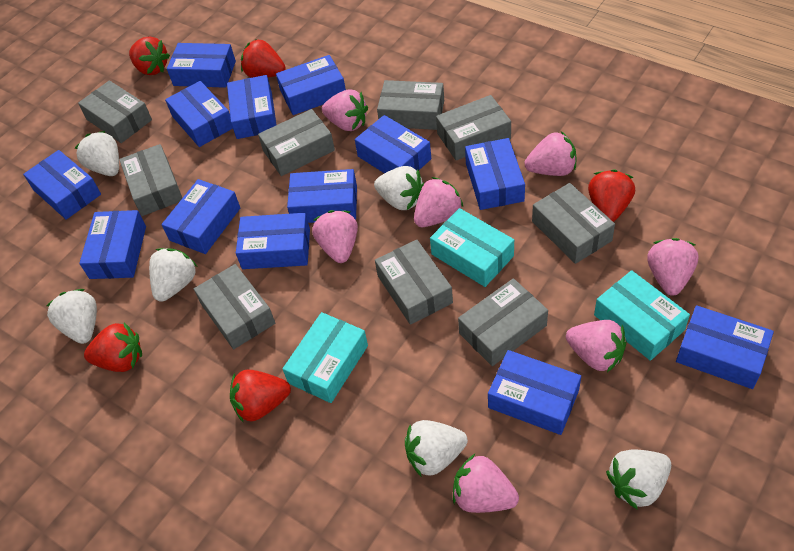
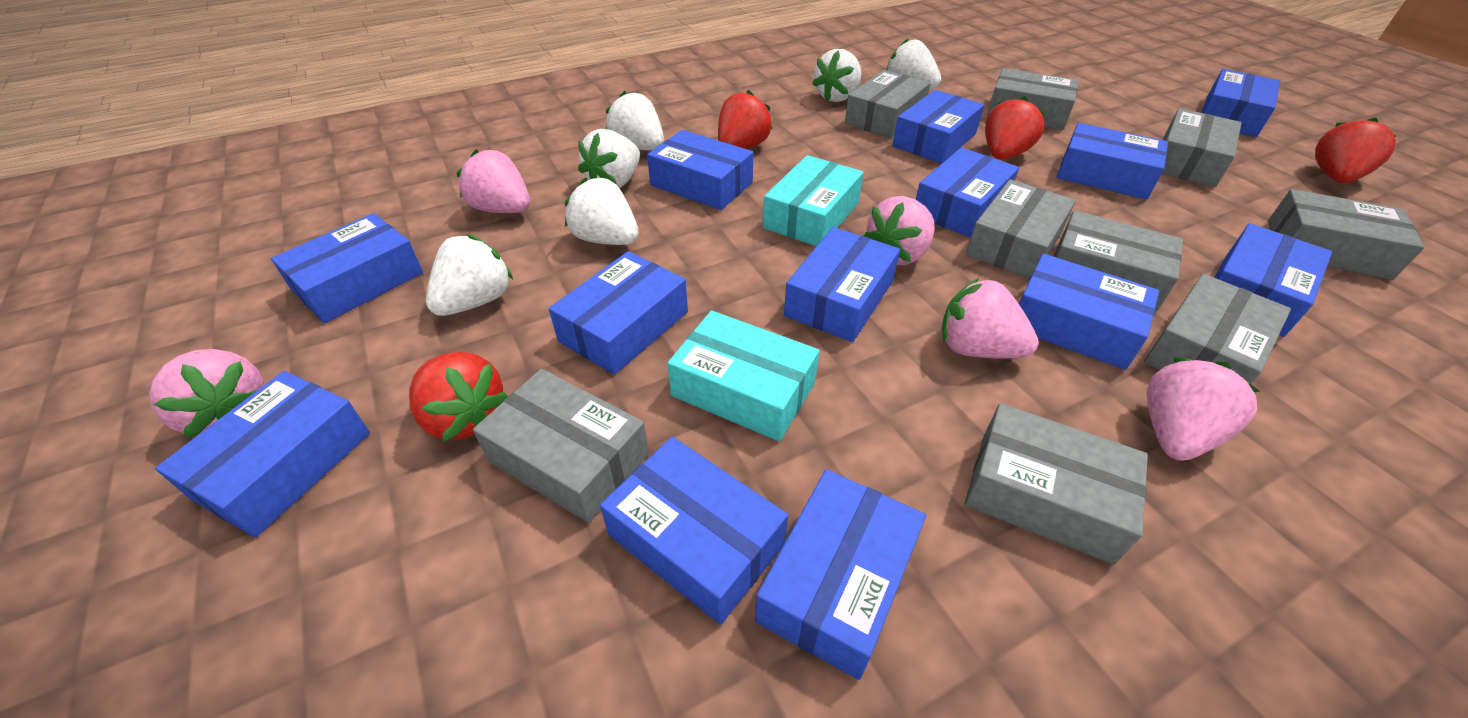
pink strawberry: 7 -> 5
red strawberry: 5 -> 4
turquoise box: 3 -> 2

